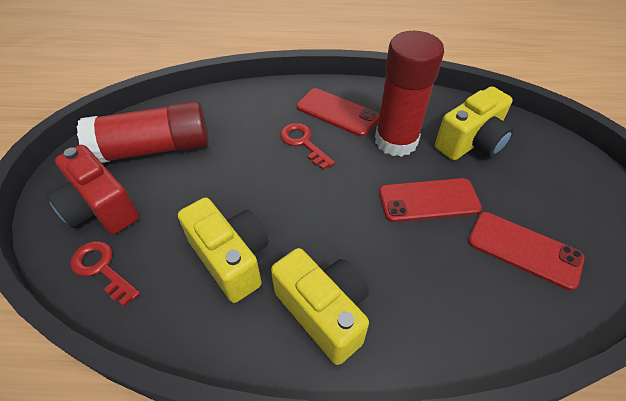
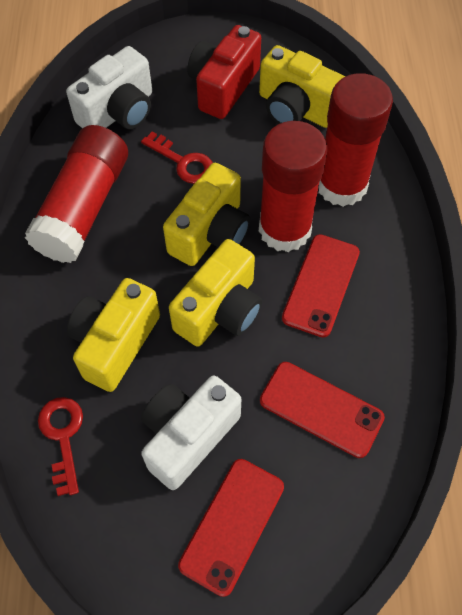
red glue stick: 2 -> 3
white camera: 0 -> 2
yellow camera: 3 -> 4

